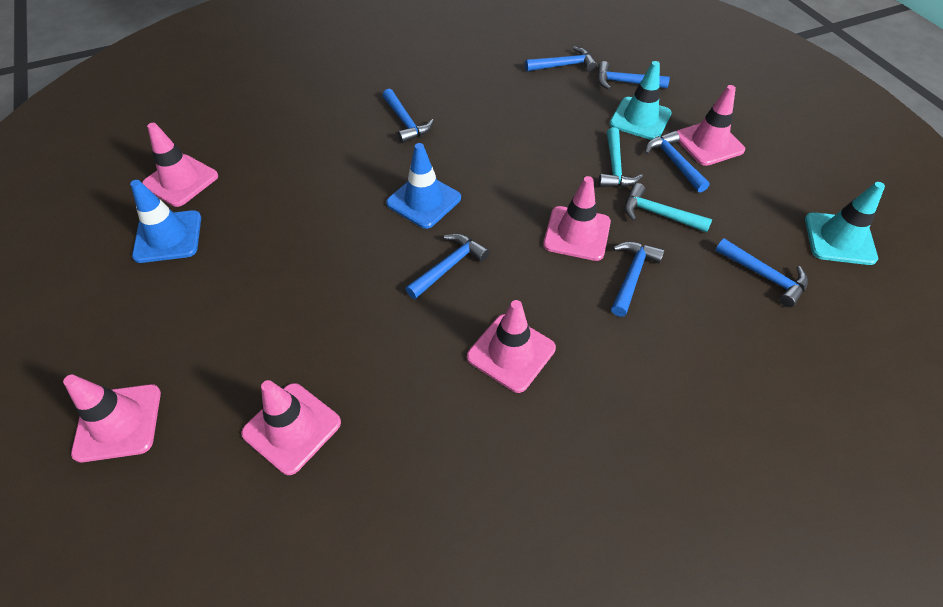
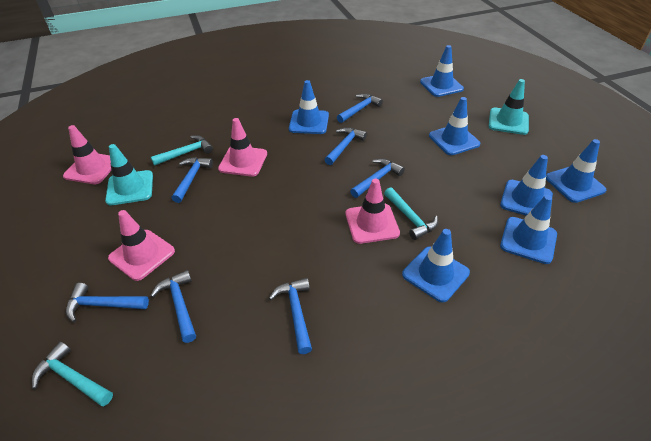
blue traffic cone: 2 -> 7
pink traffic cone: 6 -> 4
turquoise hammer: 2 -> 3

